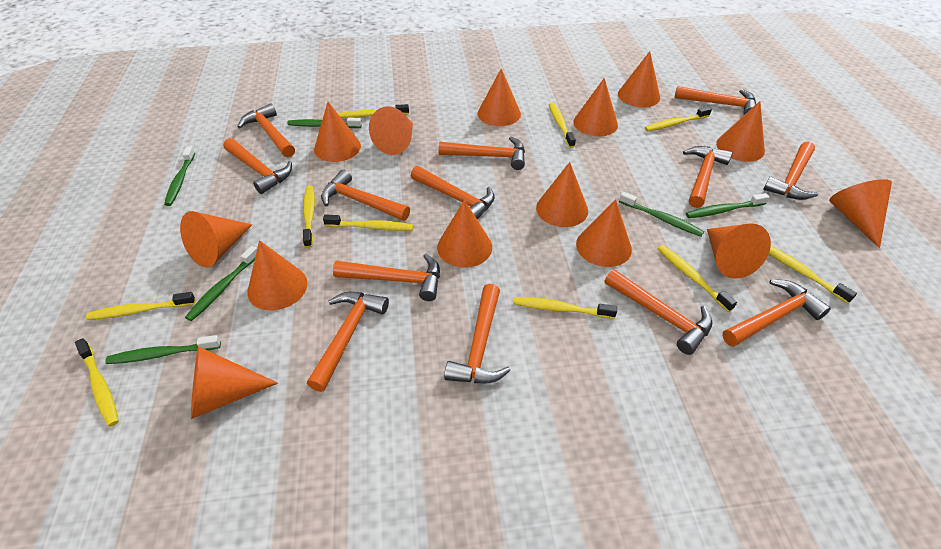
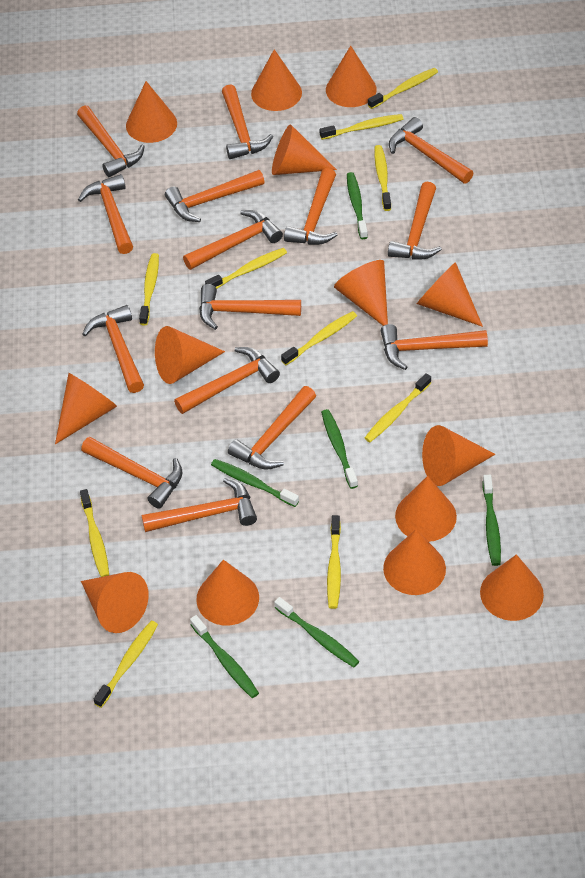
orange hammer: 13 -> 15

